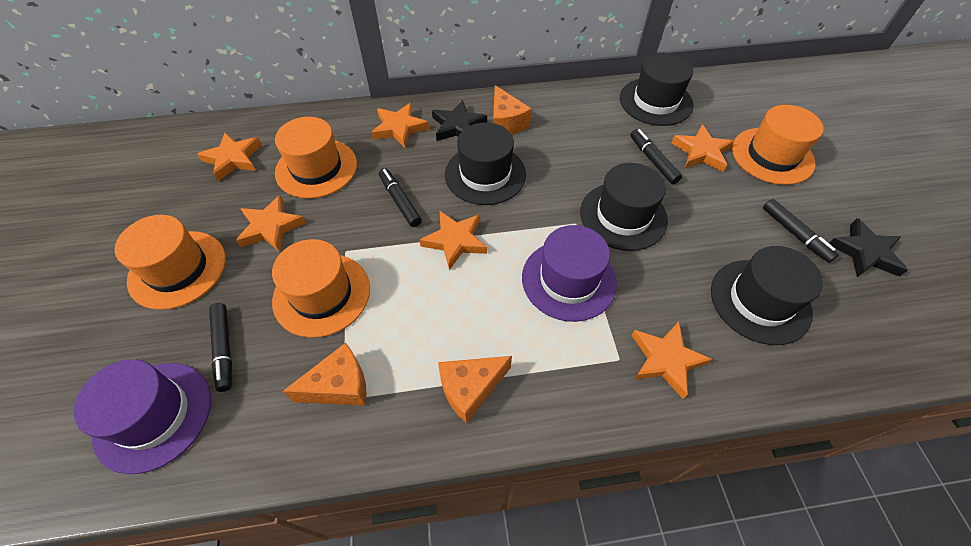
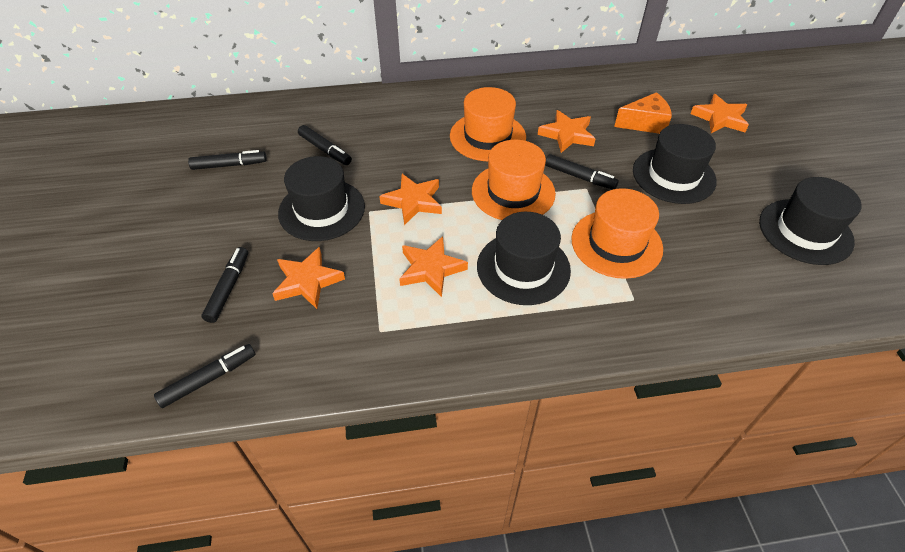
black marker: 4 -> 5
black star: 2 -> 0
orange cheese: 3 -> 1
orange hat: 4 -> 3
orange star: 6 -> 5
purple hat: 2 -> 0

